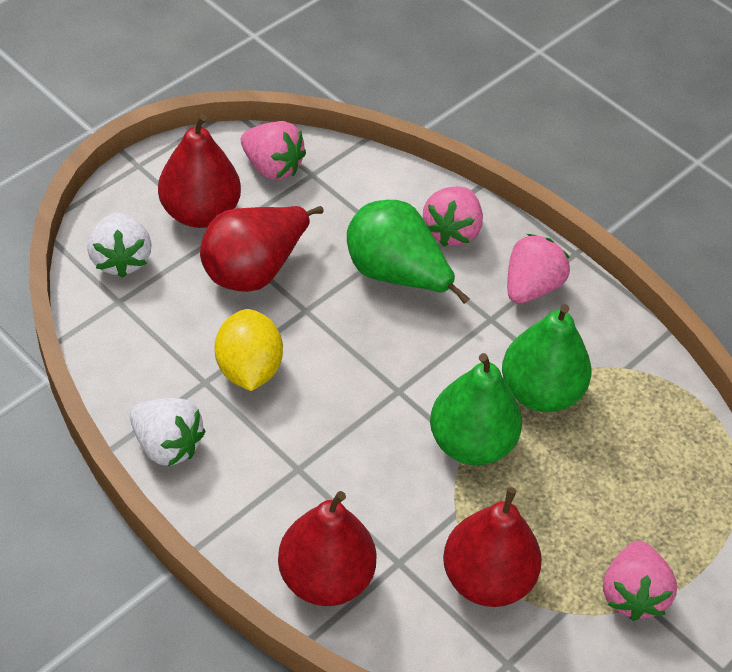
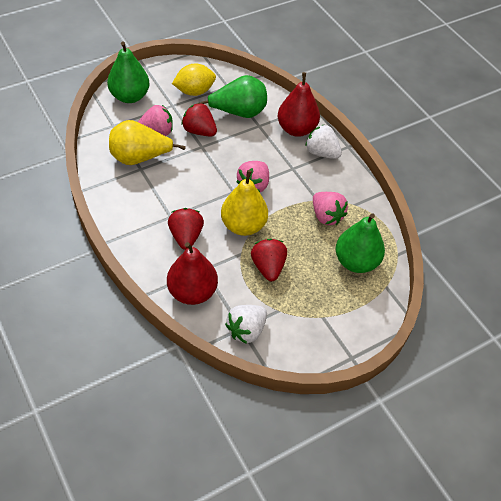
pink strawberry: 4 -> 3
red pear: 4 -> 2
red strawberry: 0 -> 3
yellow pear: 0 -> 2

